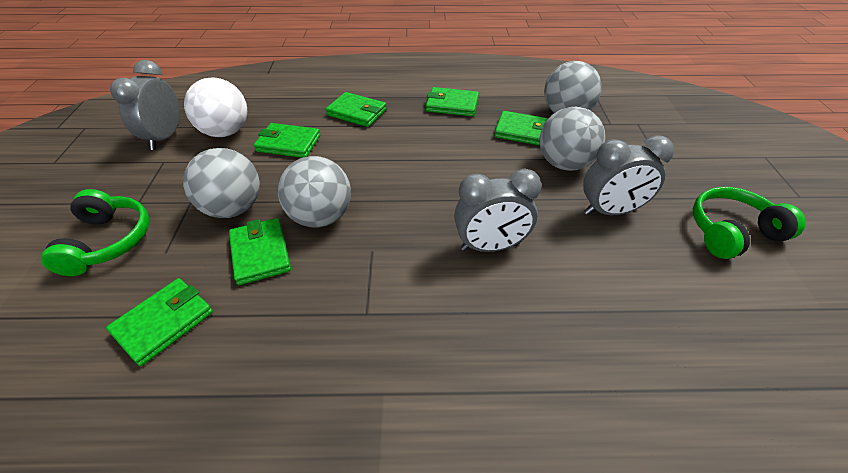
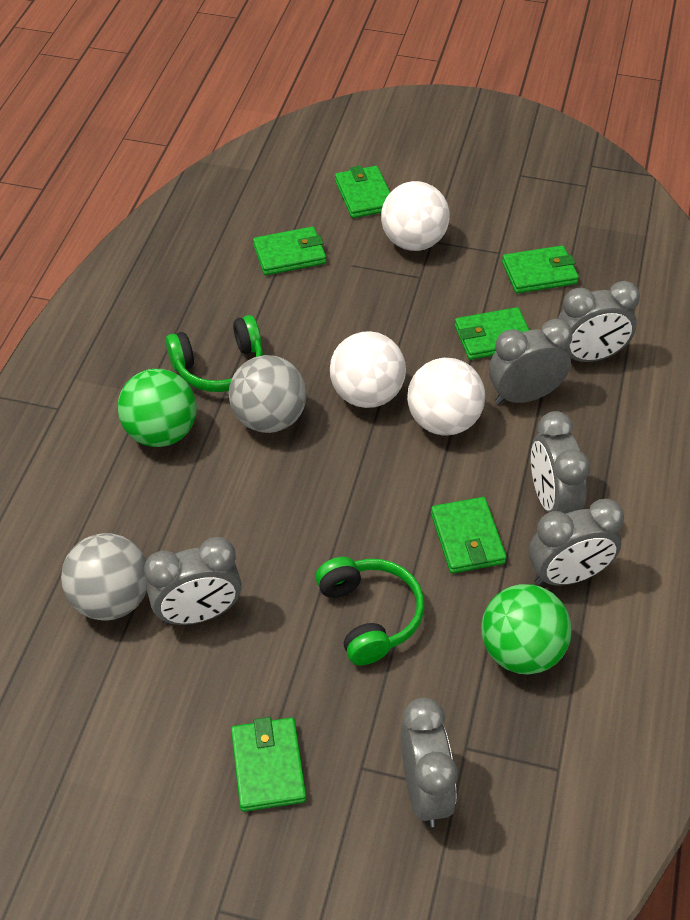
green ball: 0 -> 2
grey ball: 4 -> 2
grey clock: 3 -> 6
white ball: 1 -> 3

